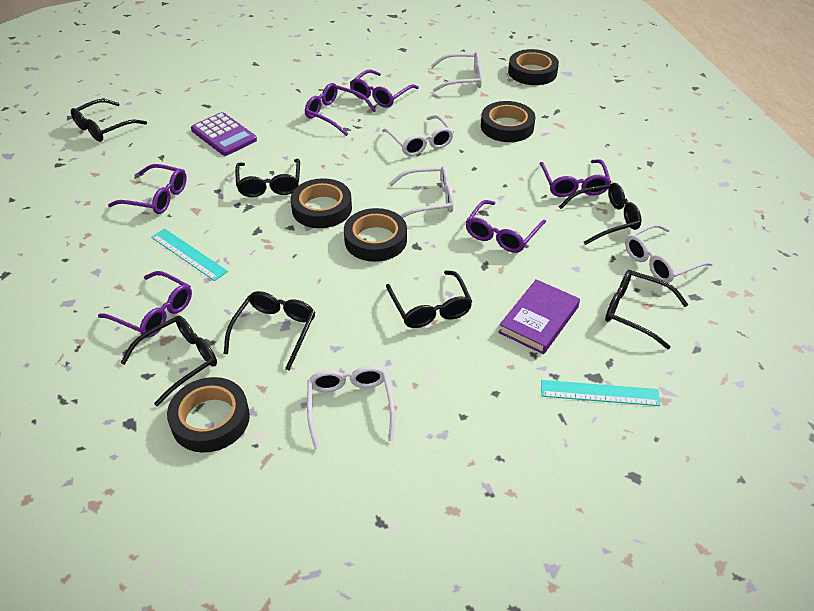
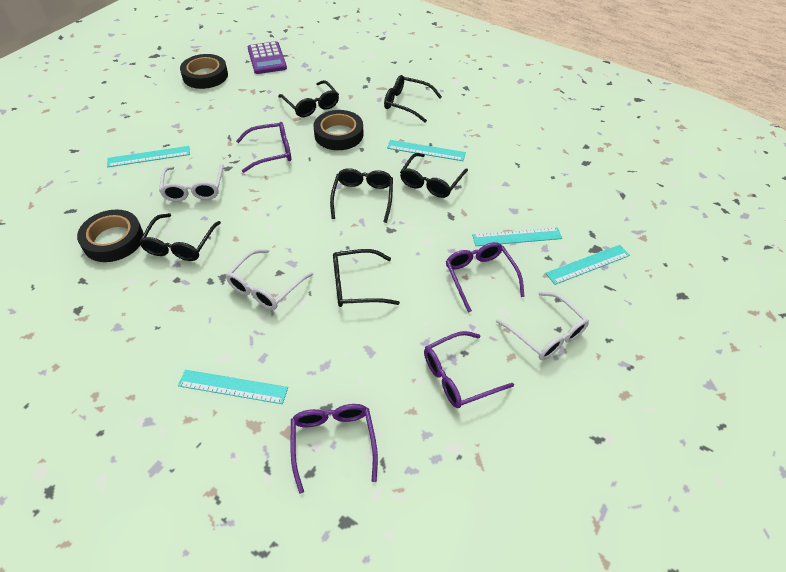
black glasses: 7 -> 6
black tape: 5 -> 3
purple book: 1 -> 0
purple glasses: 6 -> 4
turquoise ruler: 2 -> 5
white glasses: 5 -> 3

